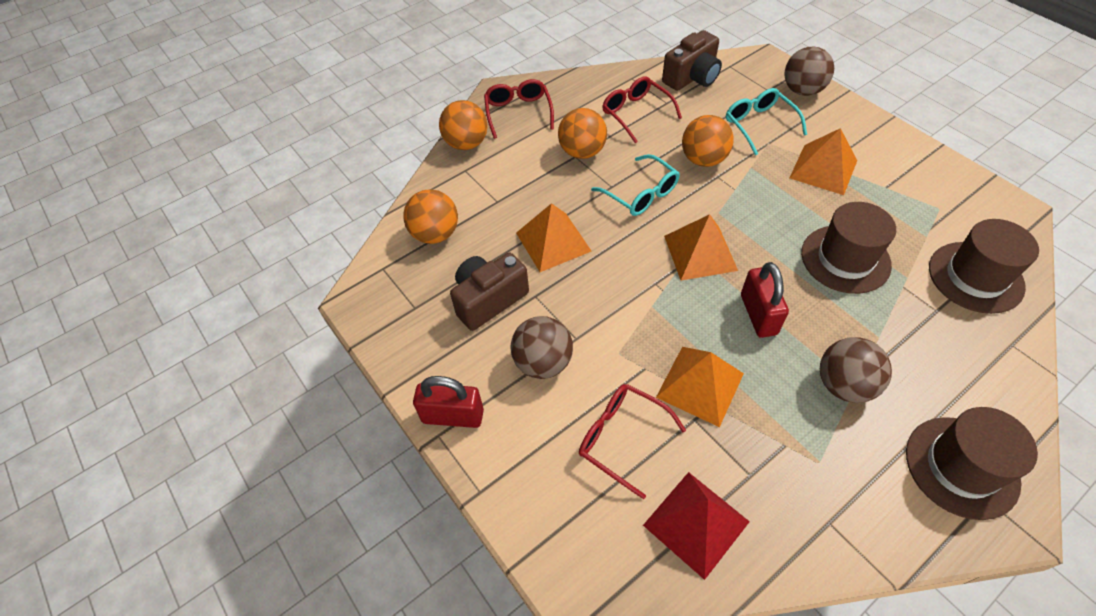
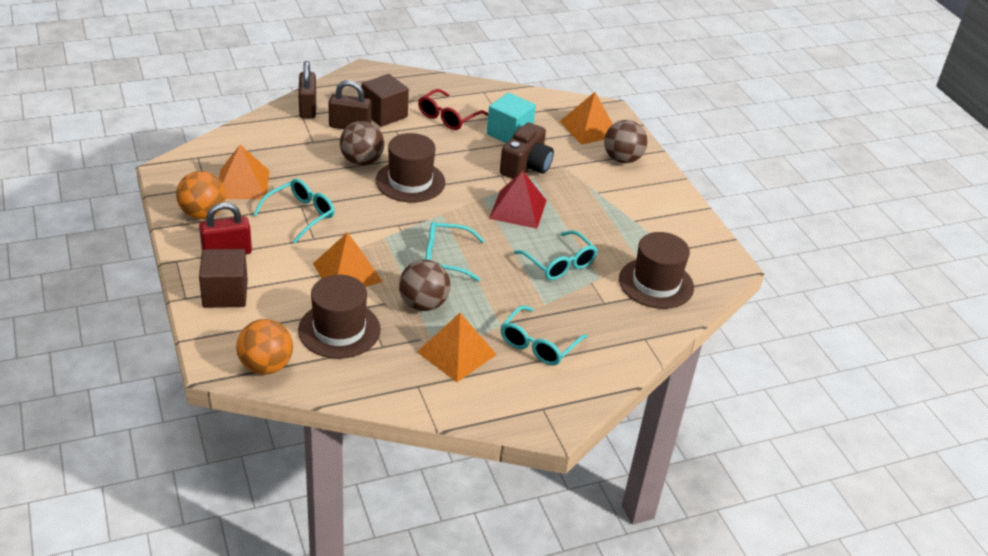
brown camera: 2 -> 1
brown cube: 0 -> 2
brown padlock: 0 -> 2
orange ball: 4 -> 2
red glasses: 3 -> 1
red padlock: 2 -> 1
turquoise cube: 0 -> 1
turquoise glasses: 2 -> 4

